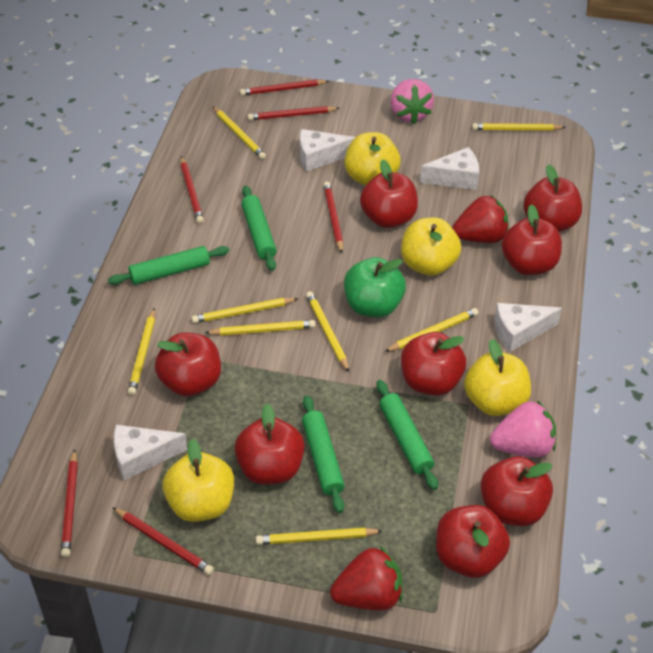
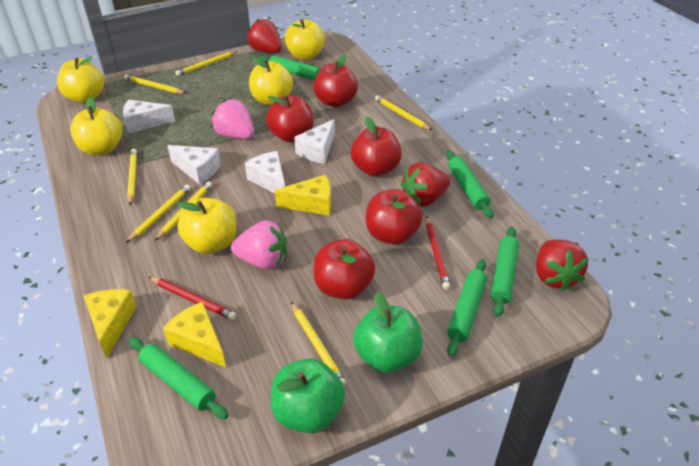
green apple: 1 -> 2
green rolling pin: 4 -> 5
red apple: 8 -> 5
red pencil: 6 -> 2
red strawberry: 2 -> 3
yellow apple: 4 -> 5
yellow cheese: 0 -> 3
yellow pencil: 8 -> 7

